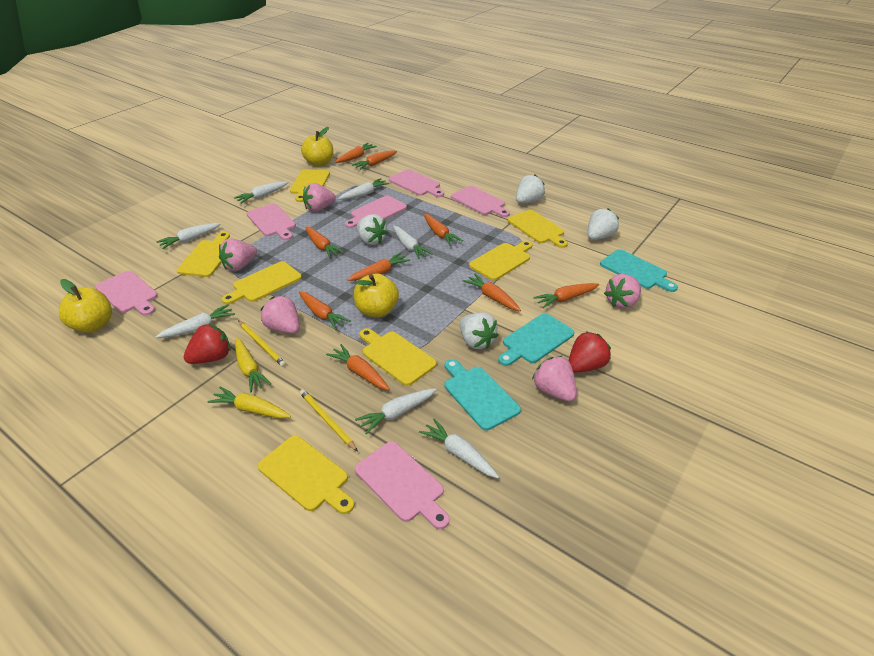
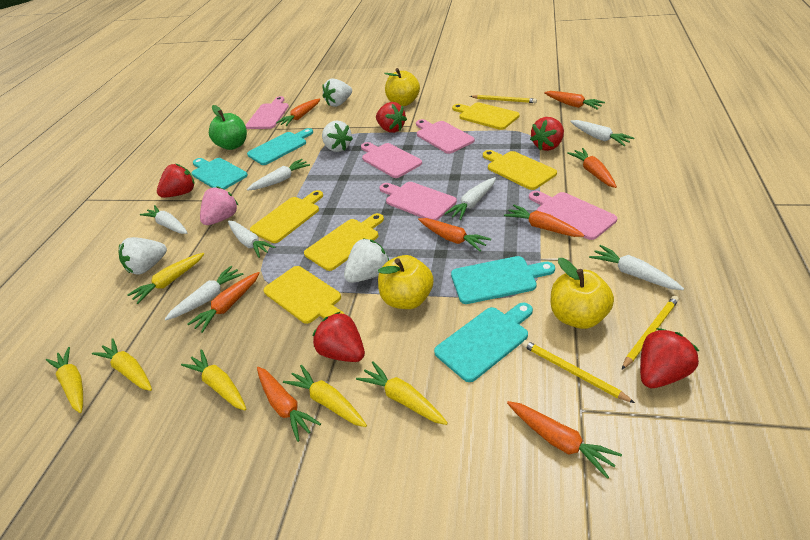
green apple: 0 -> 1
orange carrot: 9 -> 8
pink cutting board: 6 -> 5
pink strawberry: 5 -> 1
red strawberry: 2 -> 5
turquoise cutting board: 3 -> 4
yellow carrot: 2 -> 6
yellow cutting board: 7 -> 5
yellow pencil: 2 -> 3

